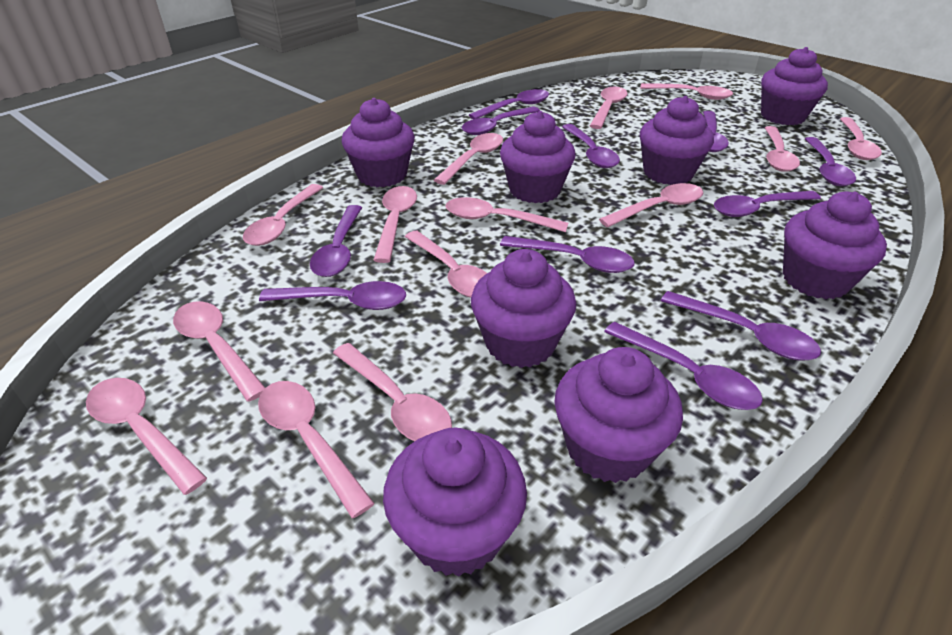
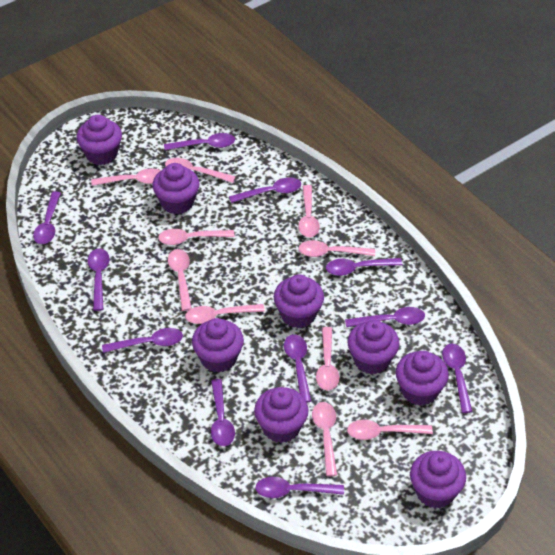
pink spoon: 14 -> 10

